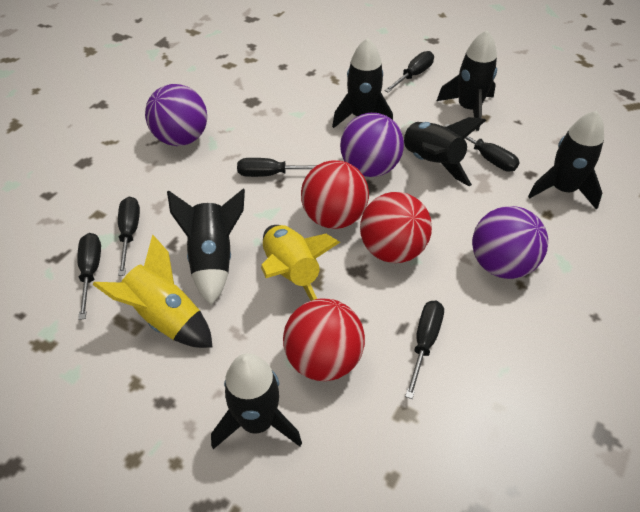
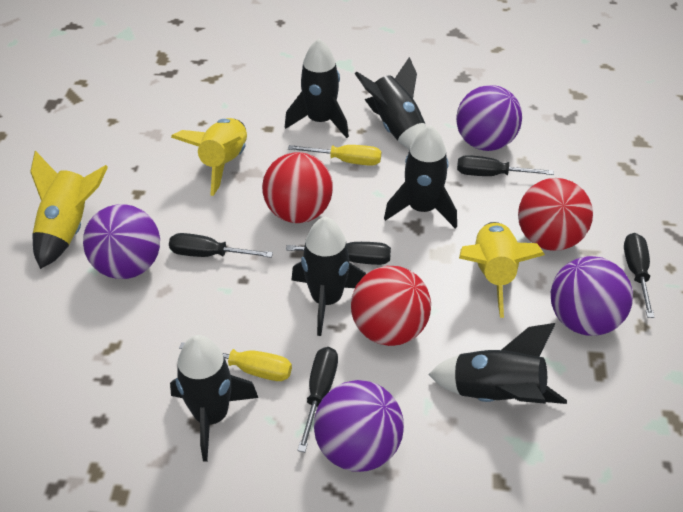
black screwdriver: 6 -> 5
purple ball: 3 -> 4
yellow rocket: 2 -> 3
yellow screwdriver: 0 -> 2

